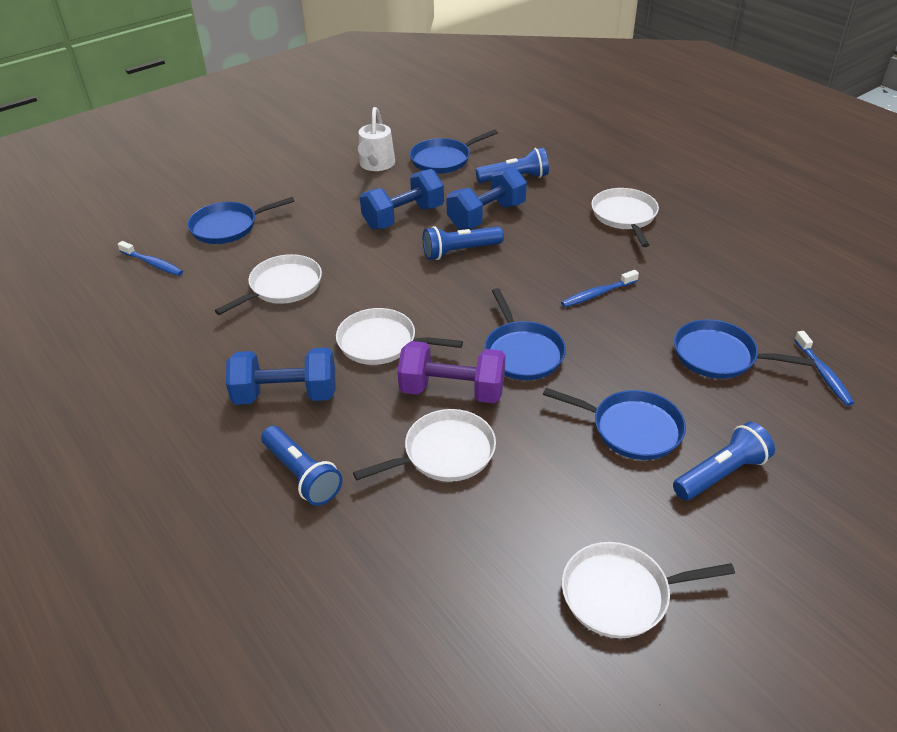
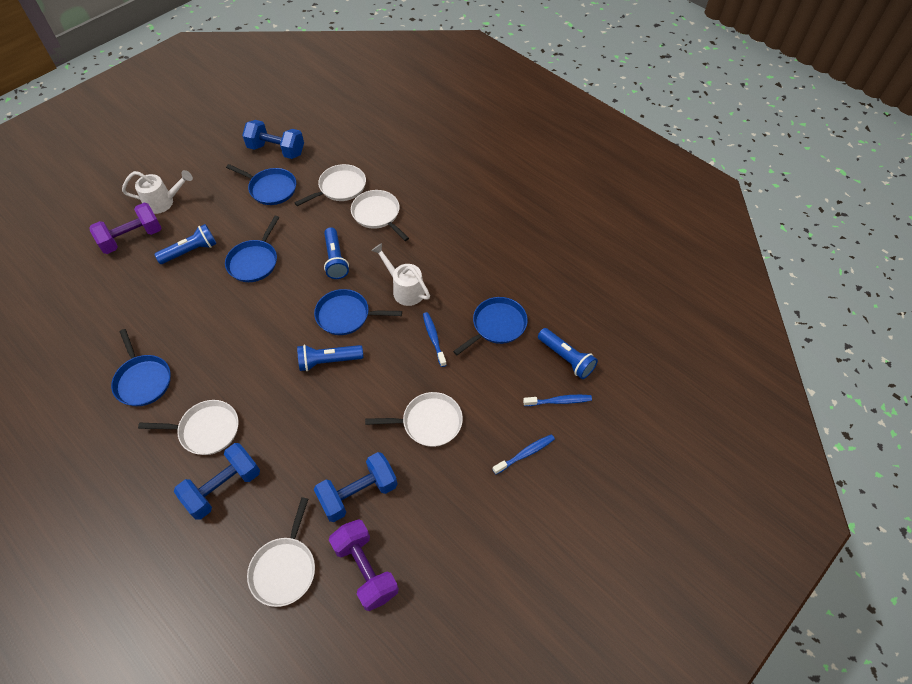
purple dumbbell: 1 -> 2
white watering can: 1 -> 2

